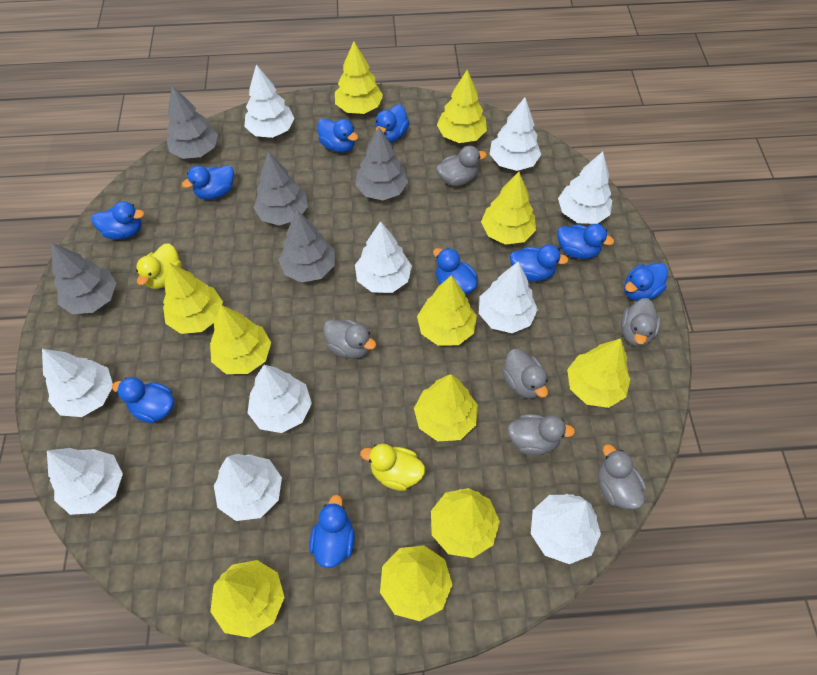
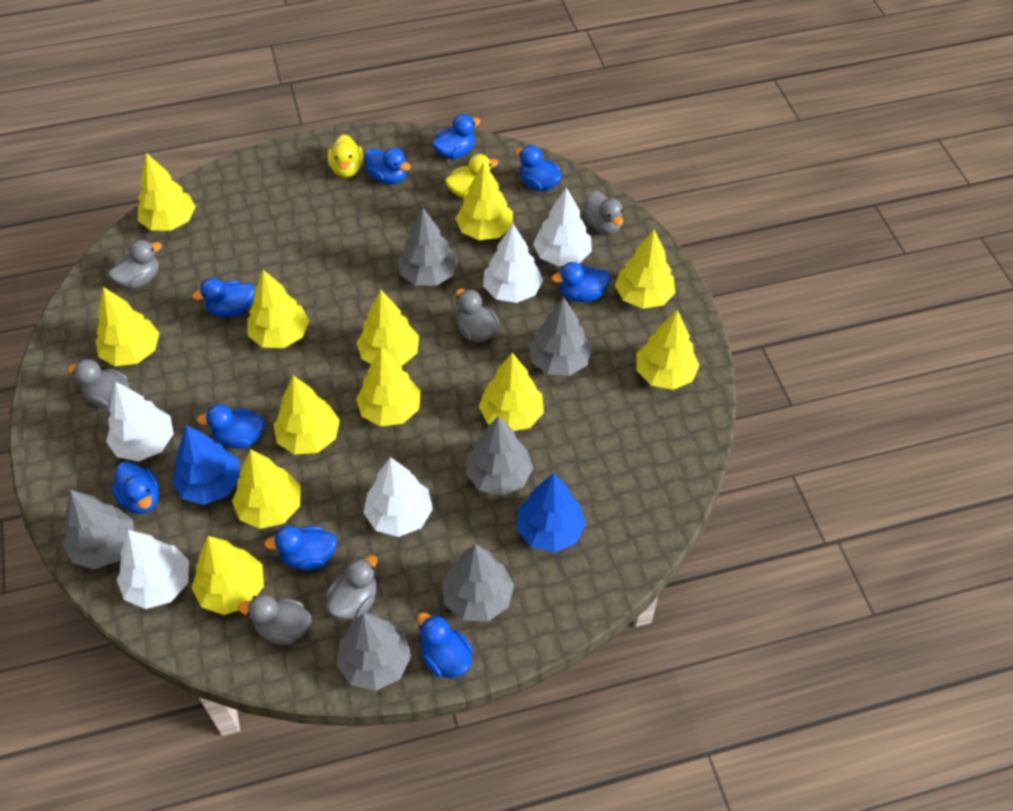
blue duck: 10 -> 9
blue tree: 0 -> 2
grey tree: 5 -> 6
white tree: 10 -> 5
yellow tree: 11 -> 12

